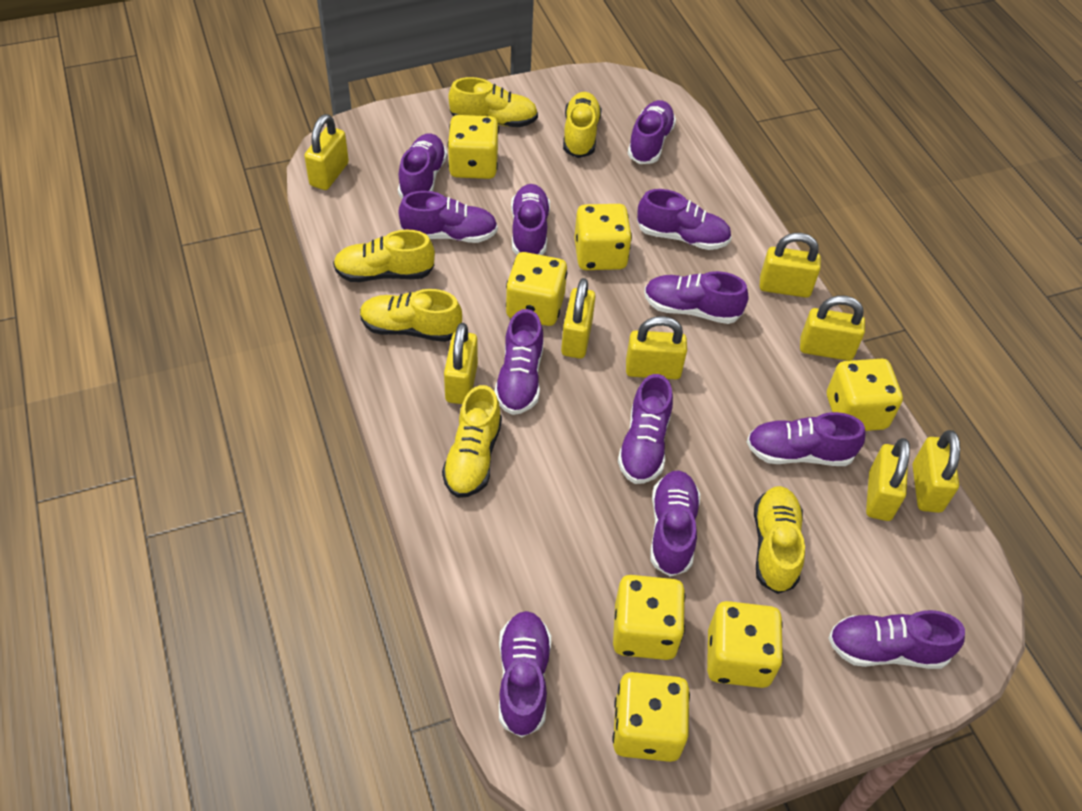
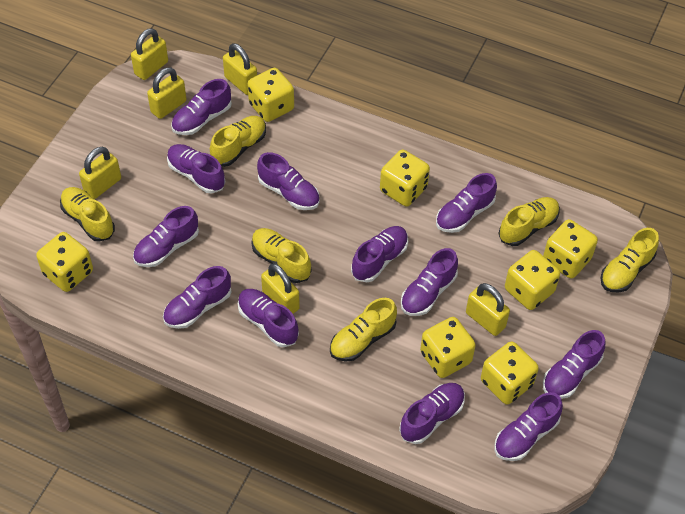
yellow padlock: 8 -> 6

